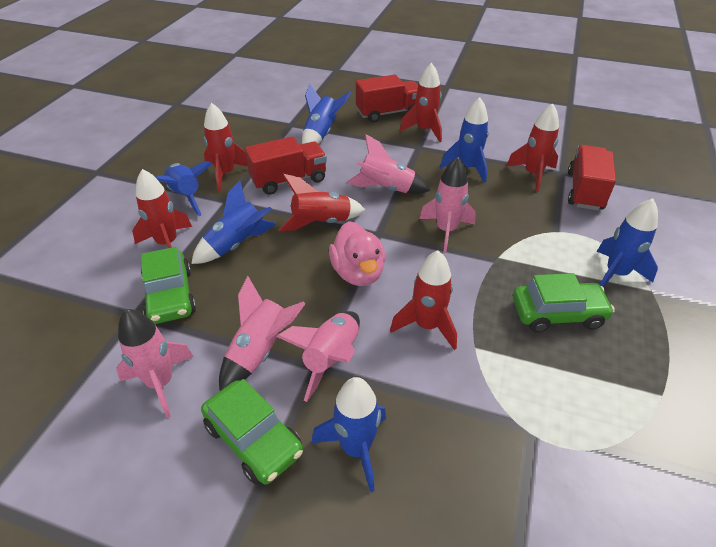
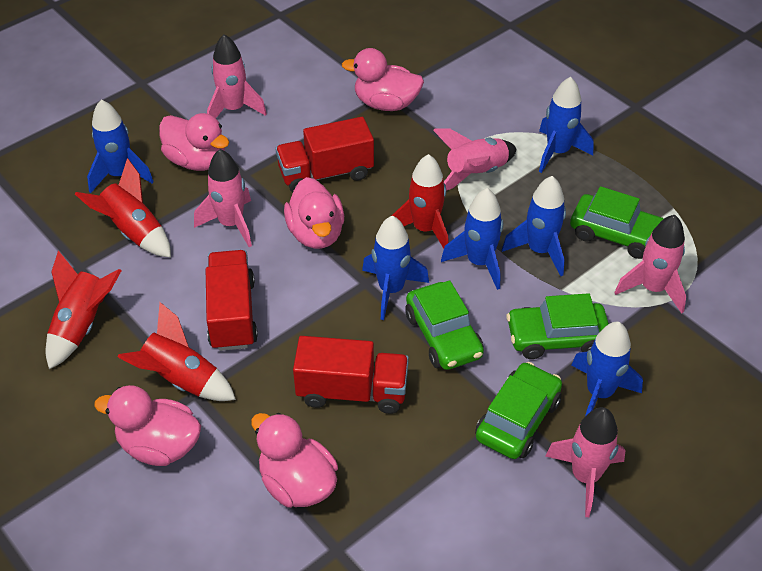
green car: 3 -> 4
pink duck: 1 -> 5
red rocket: 6 -> 4

